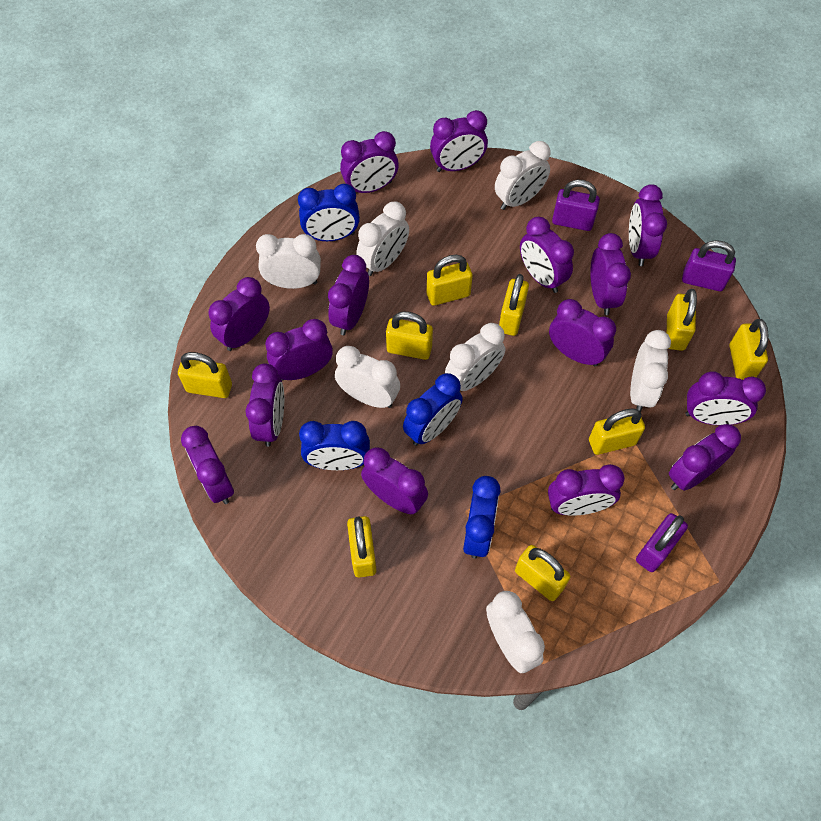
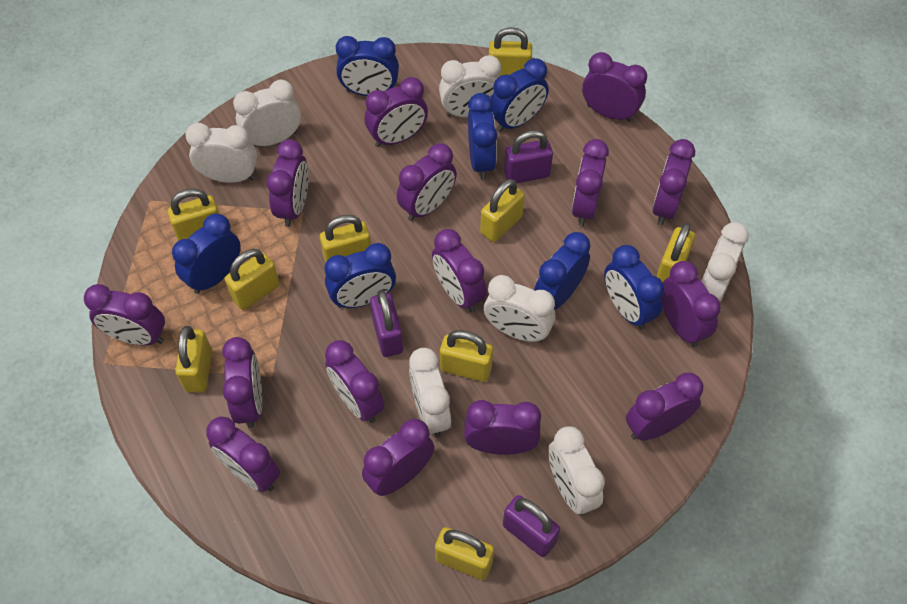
blue clock: 4 -> 7

